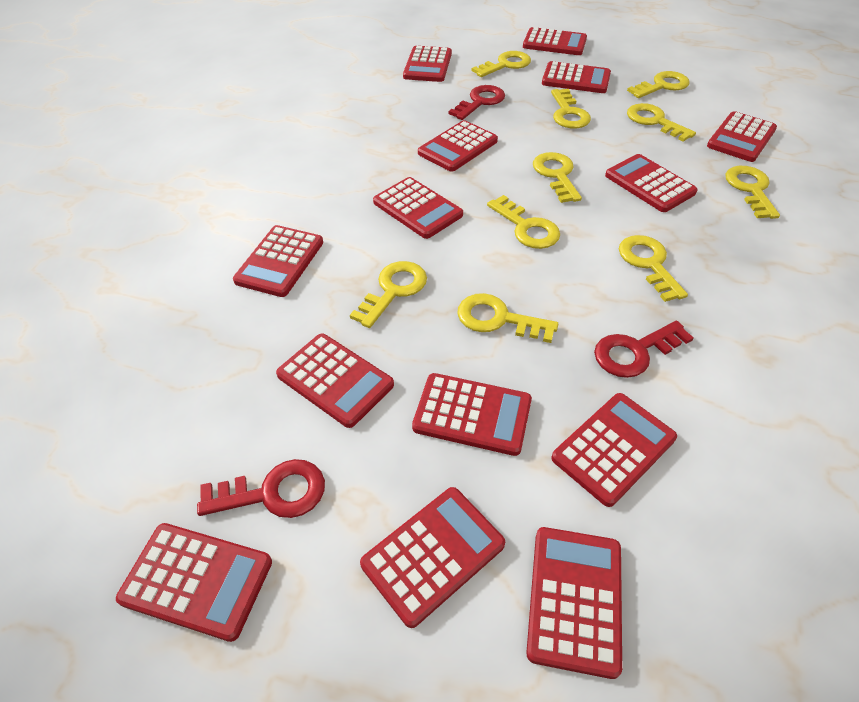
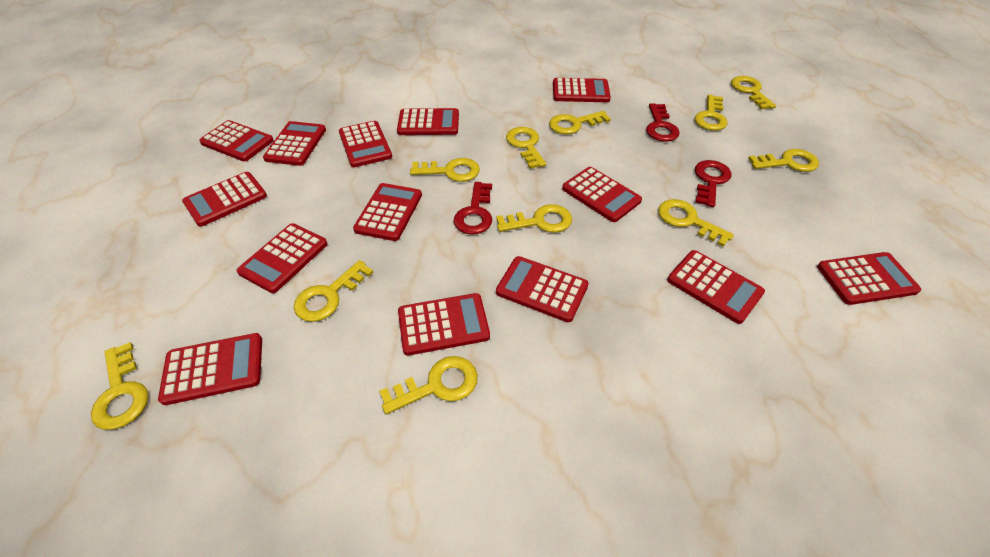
yellow key: 10 -> 11

